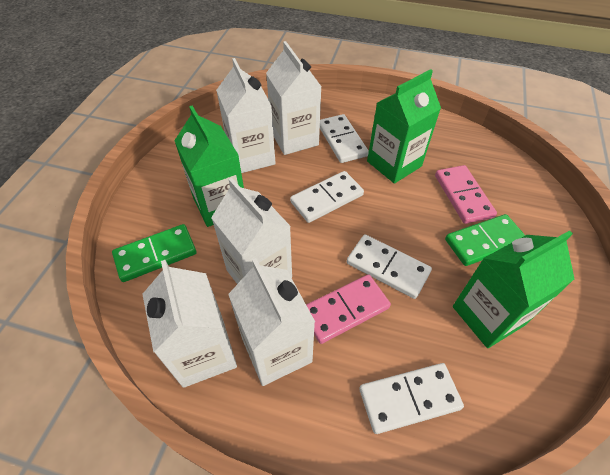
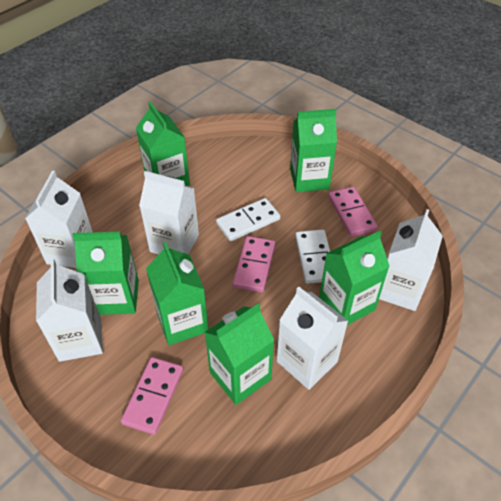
green carton: 3 -> 6
green domino: 2 -> 0
pink domino: 2 -> 3
white domino: 4 -> 2

